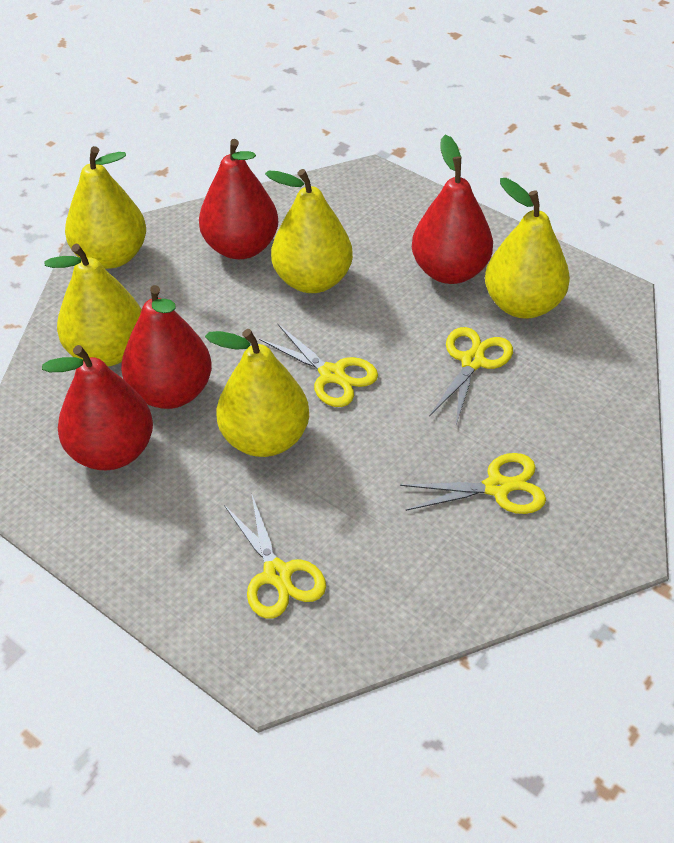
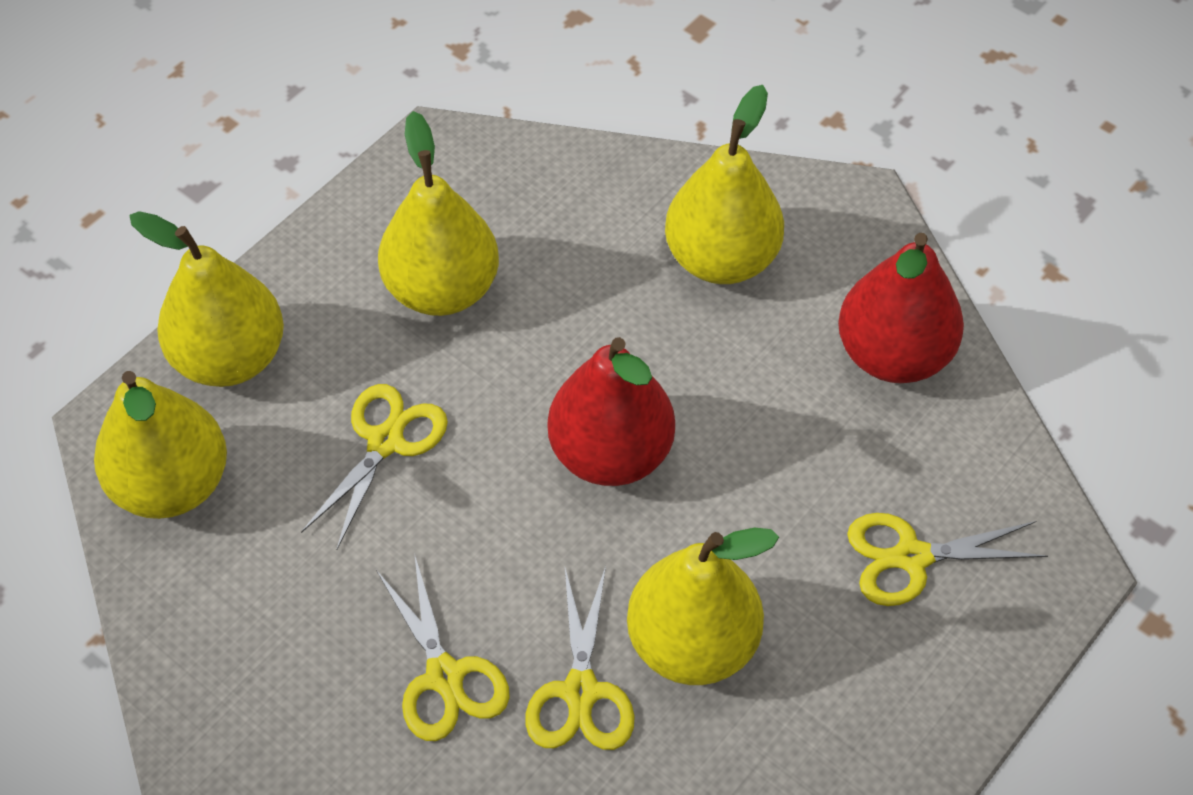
red pear: 4 -> 2

